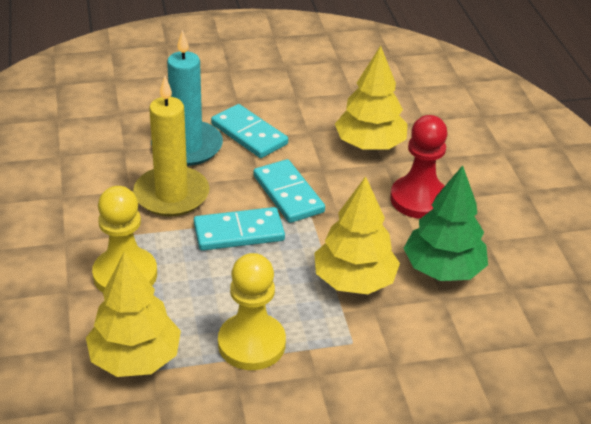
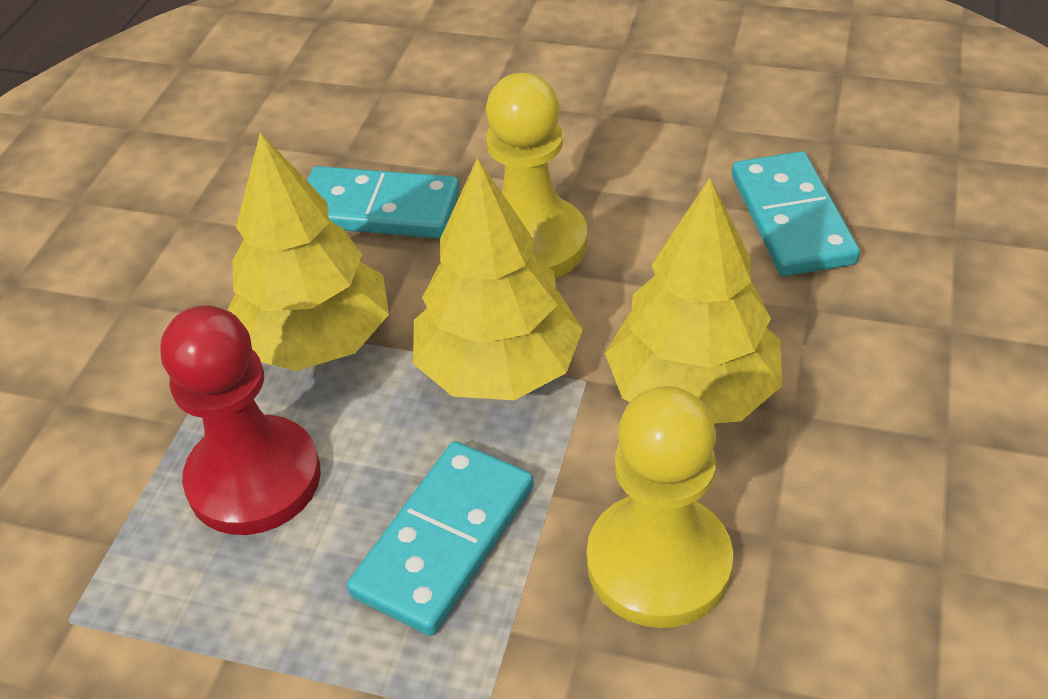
green tree: 1 -> 0
turquoise candle: 1 -> 0
yellow candle: 1 -> 0

